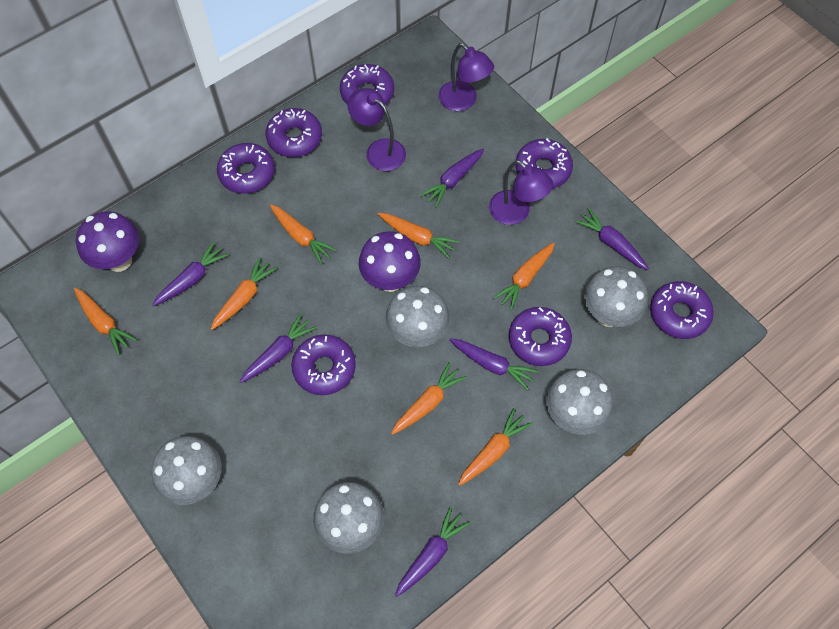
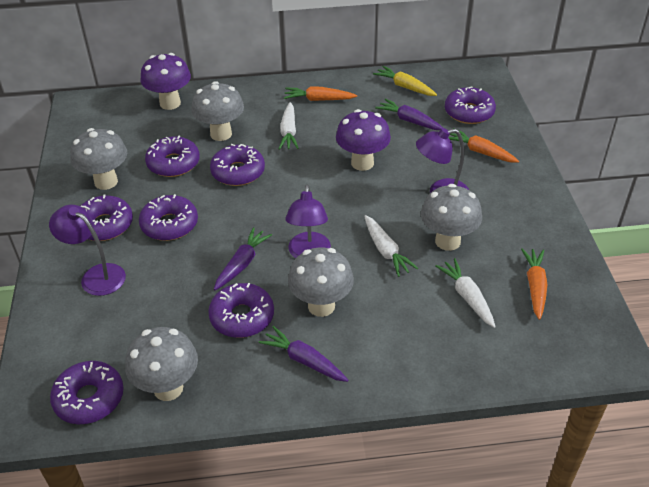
orange carrot: 7 -> 3
purple carrot: 6 -> 3
white carrot: 0 -> 3
yellow carrot: 0 -> 1

